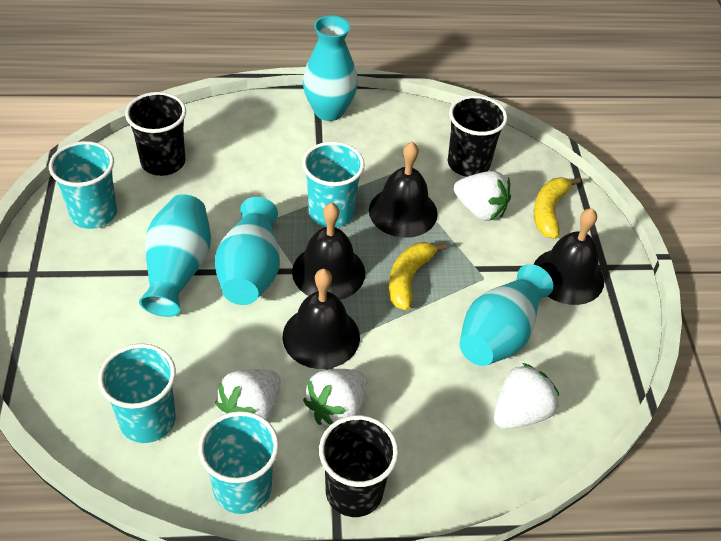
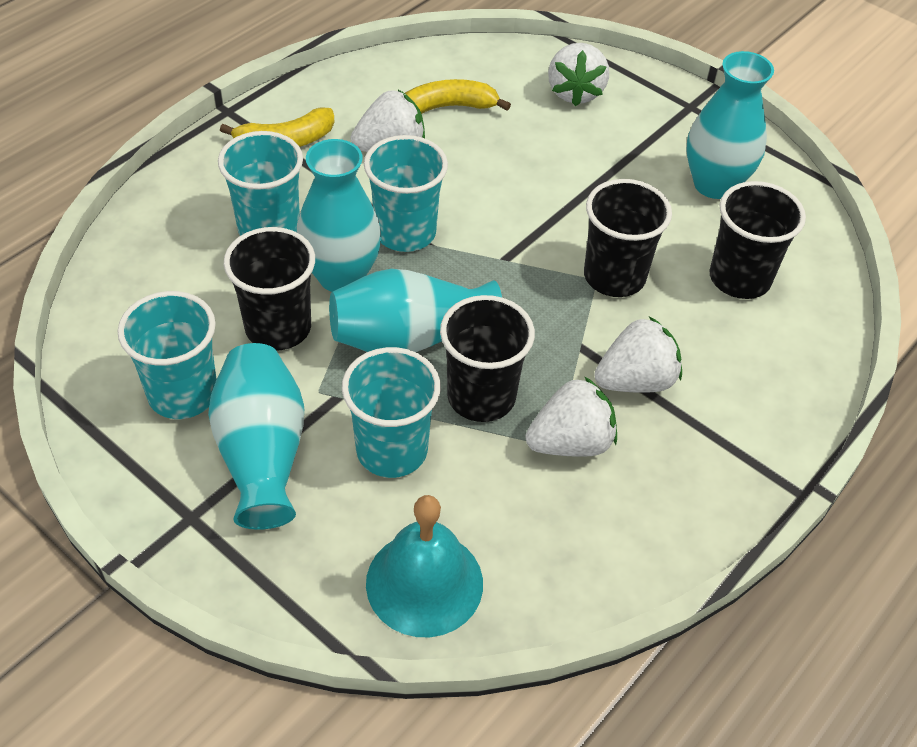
black bell: 4 -> 0
black cup: 3 -> 4
turquoise bell: 0 -> 1

